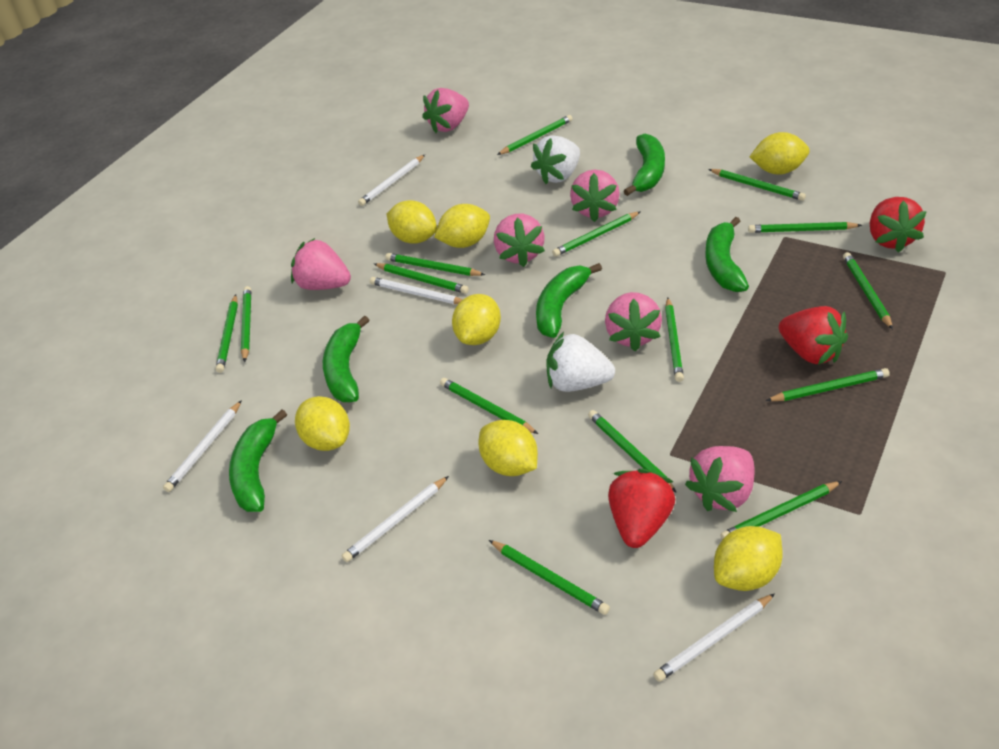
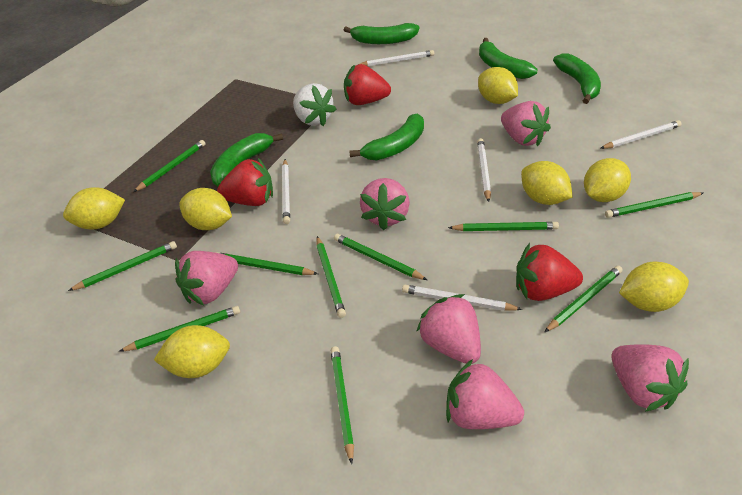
green pencil: 15 -> 10
white strawberry: 2 -> 1

